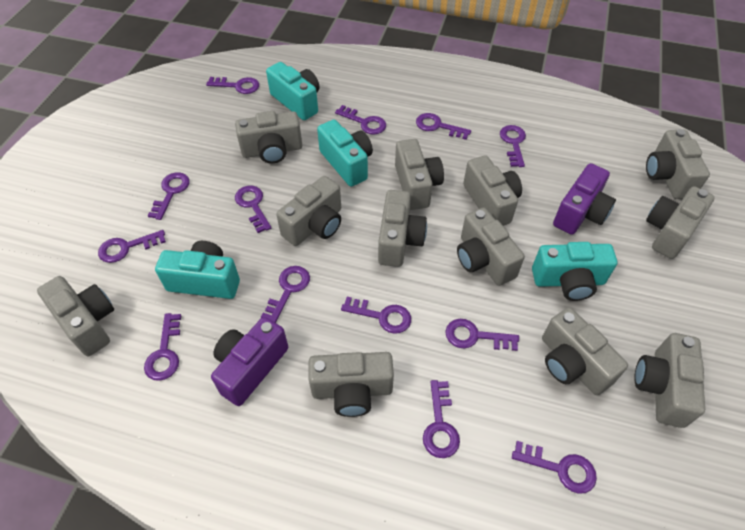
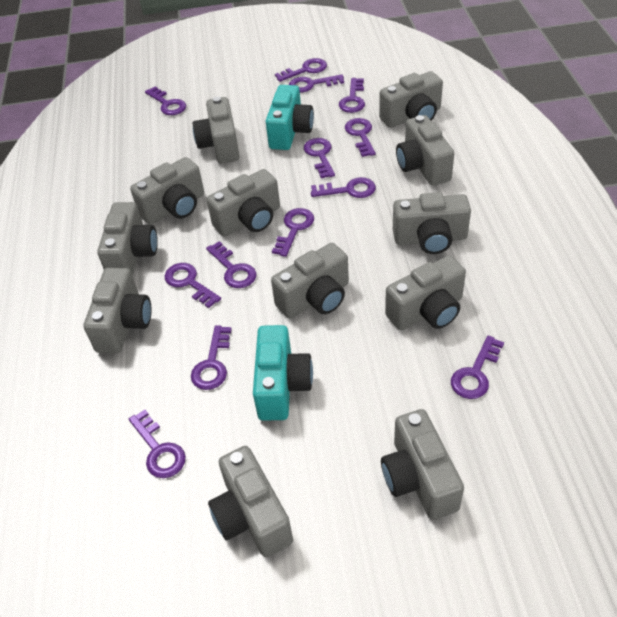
purple camera: 2 -> 0
turquoise camera: 4 -> 2

